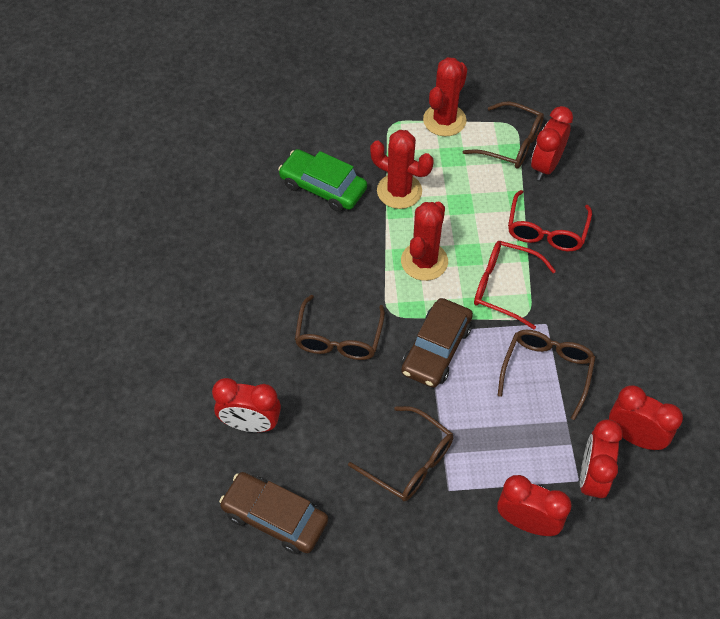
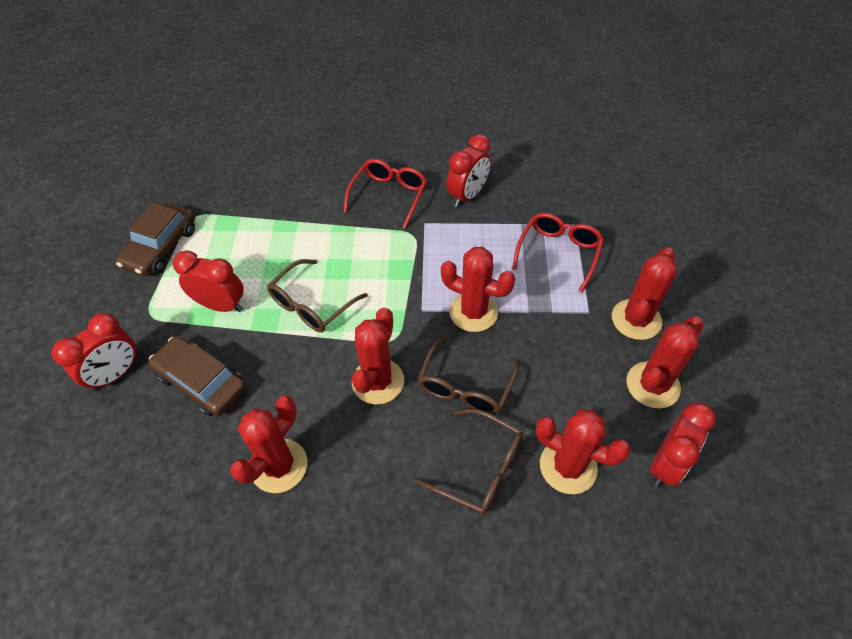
brown glasses: 4 -> 3
green car: 1 -> 0
red cactus: 3 -> 6
red clock: 5 -> 4

